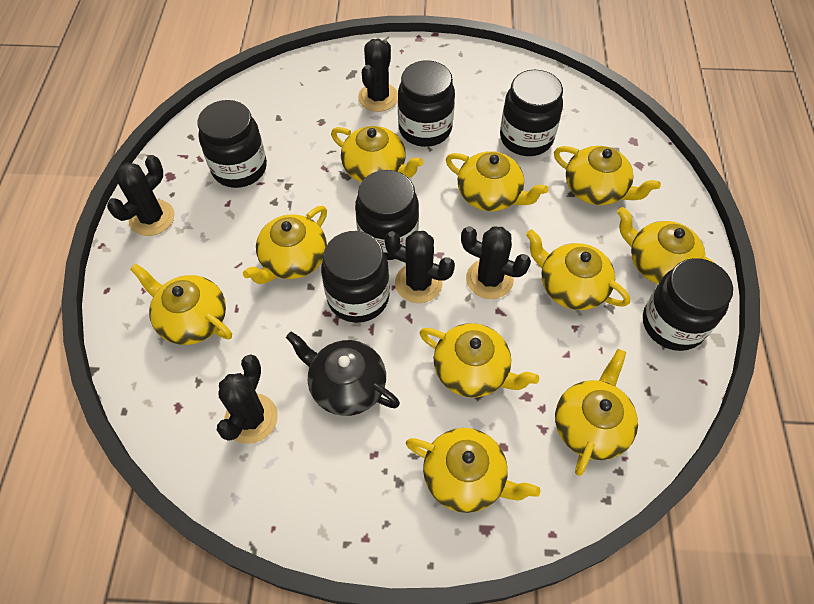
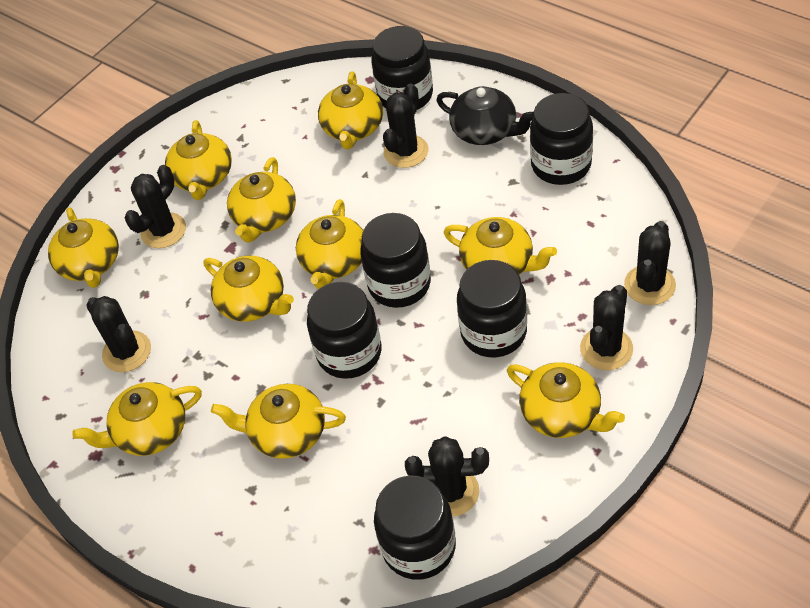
black cactus: 5 -> 6

